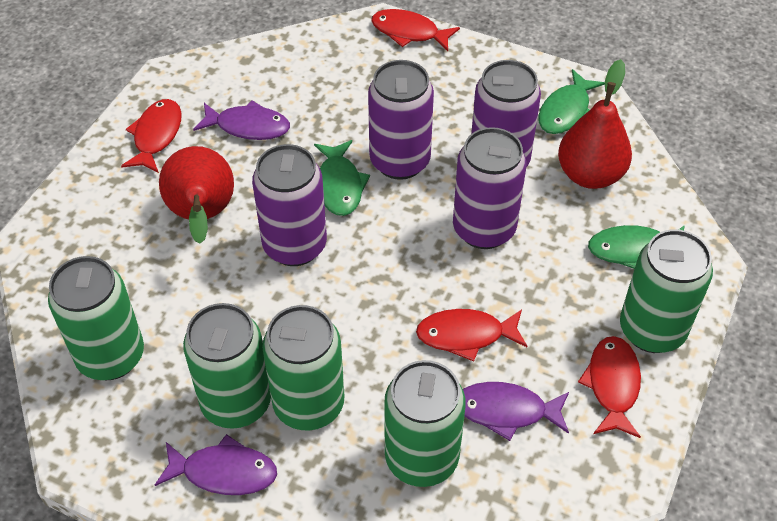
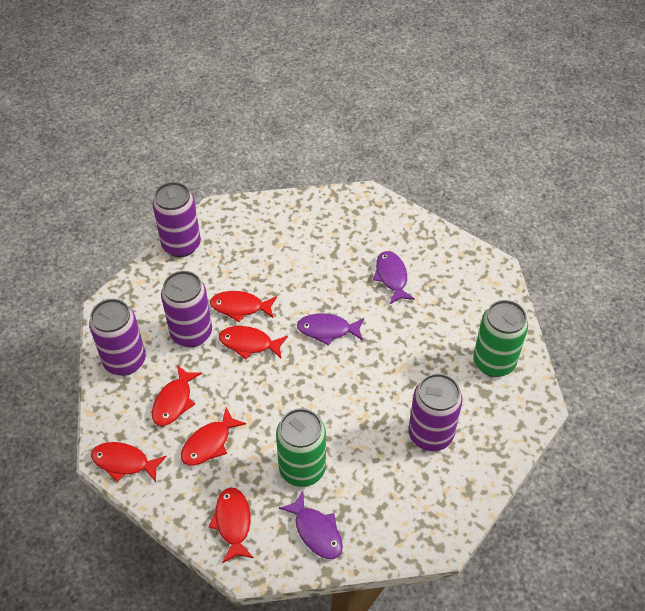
green can: 5 -> 2
green fish: 3 -> 0
red fish: 4 -> 6
red pear: 2 -> 0

